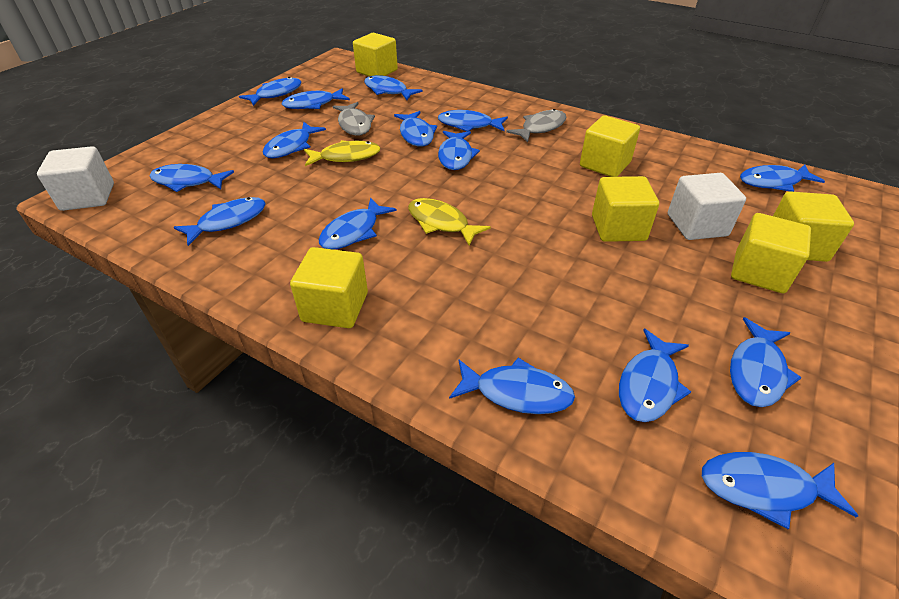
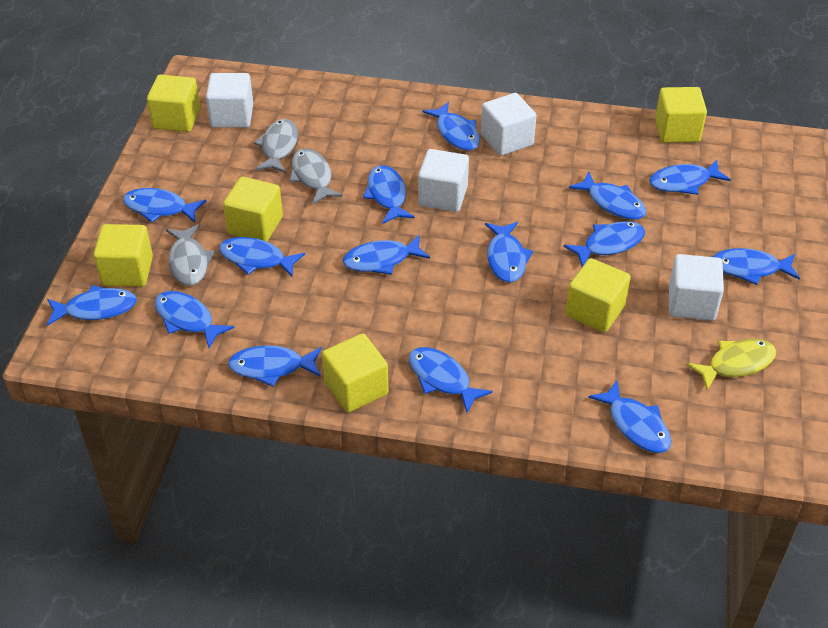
grey fish: 2 -> 3
white cube: 2 -> 4
yellow fish: 2 -> 1

